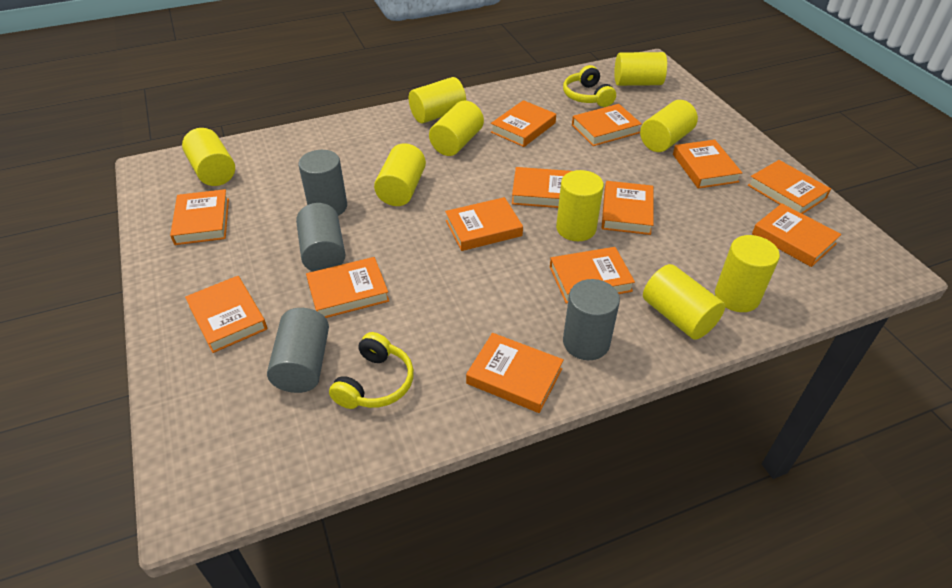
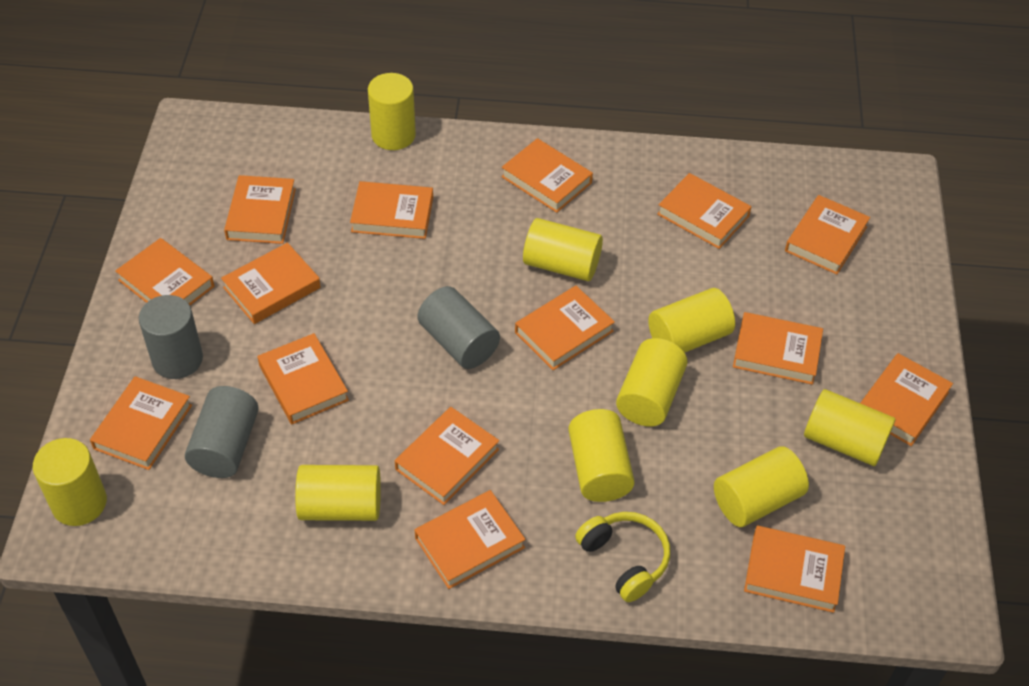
grey cylinder: 4 -> 3
orange book: 13 -> 15
yellow headphones: 2 -> 1

